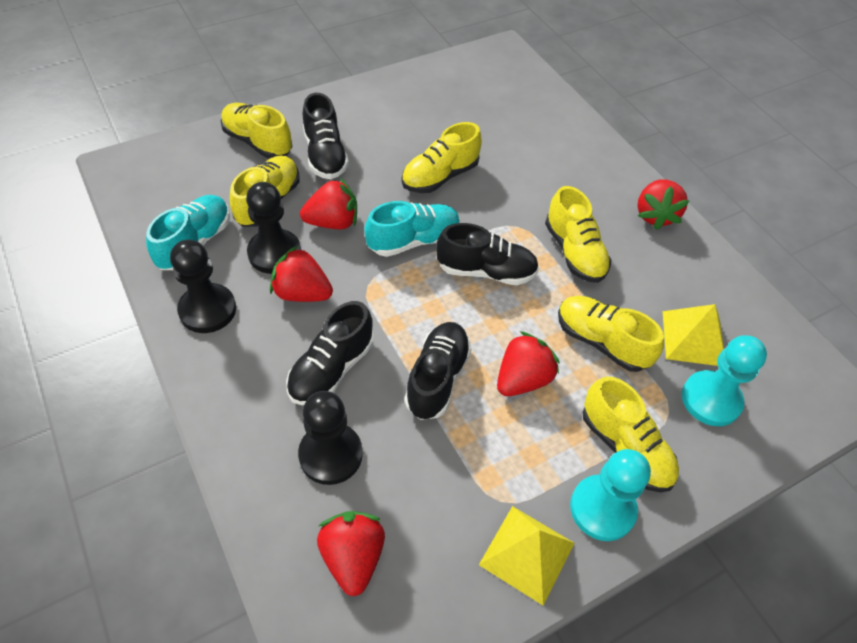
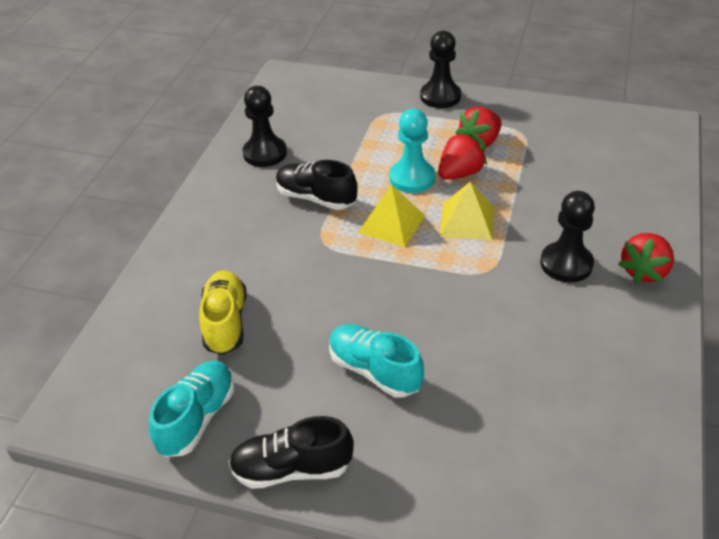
black shoe: 4 -> 2
red strawberry: 5 -> 3
turquoise pawn: 2 -> 1
yellow shoe: 6 -> 1

